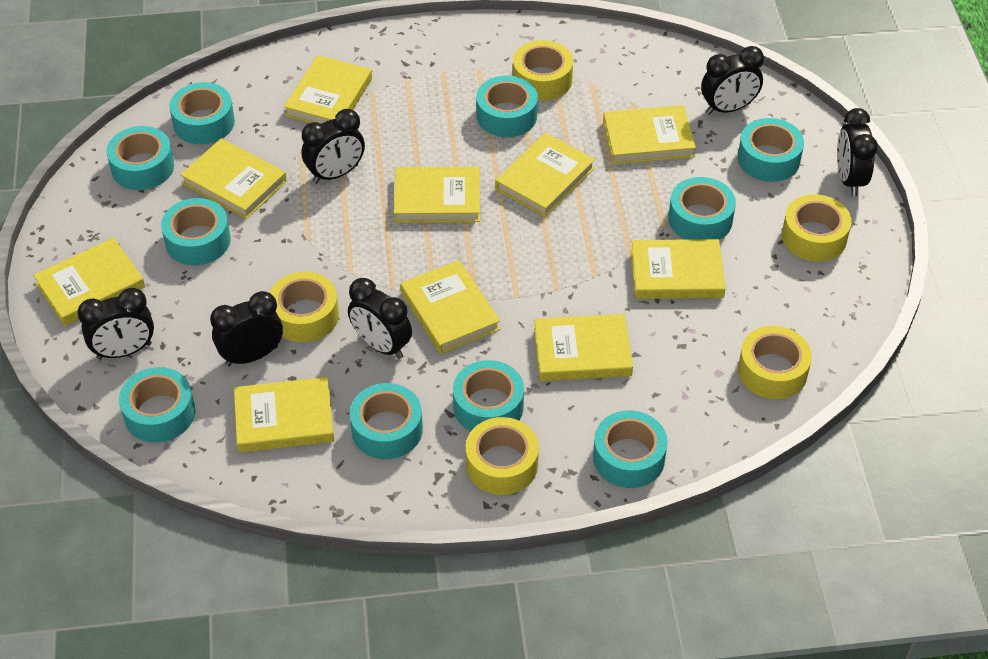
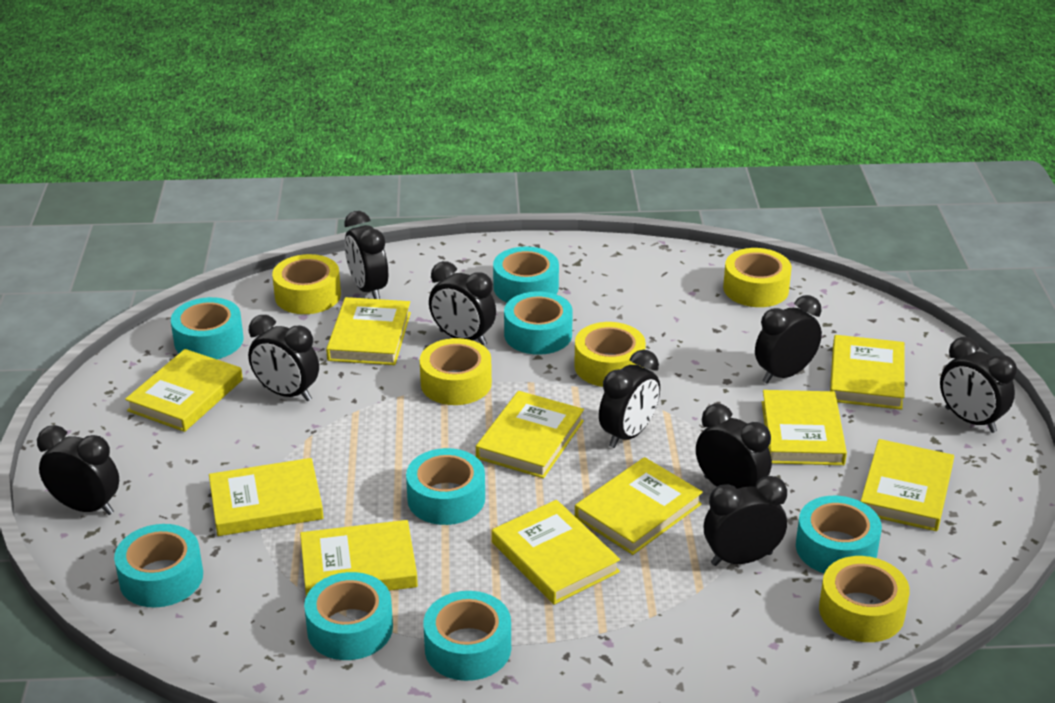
black clock: 6 -> 9
turquoise tape: 10 -> 8

